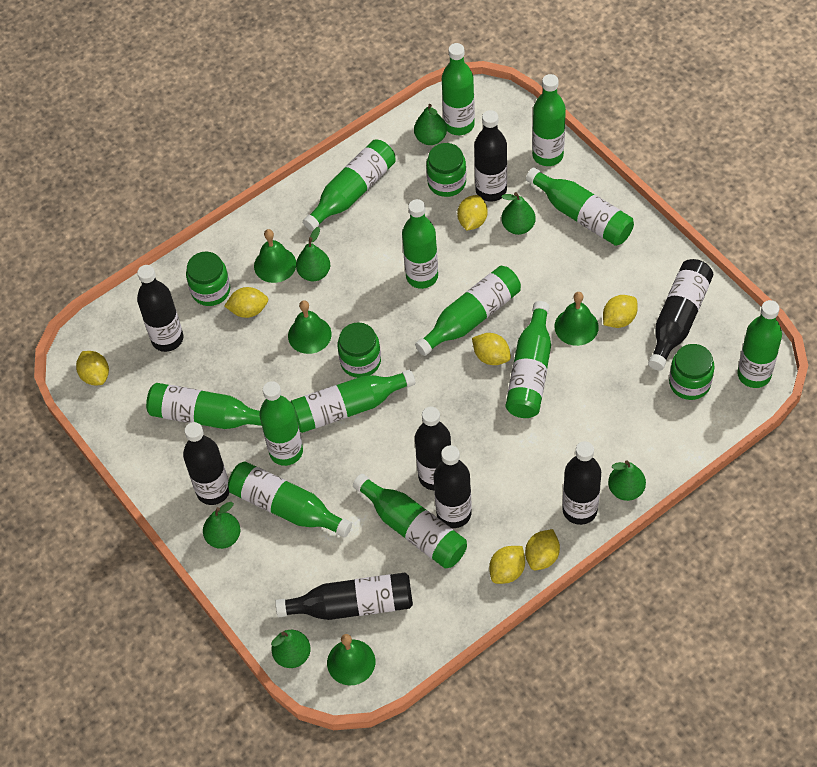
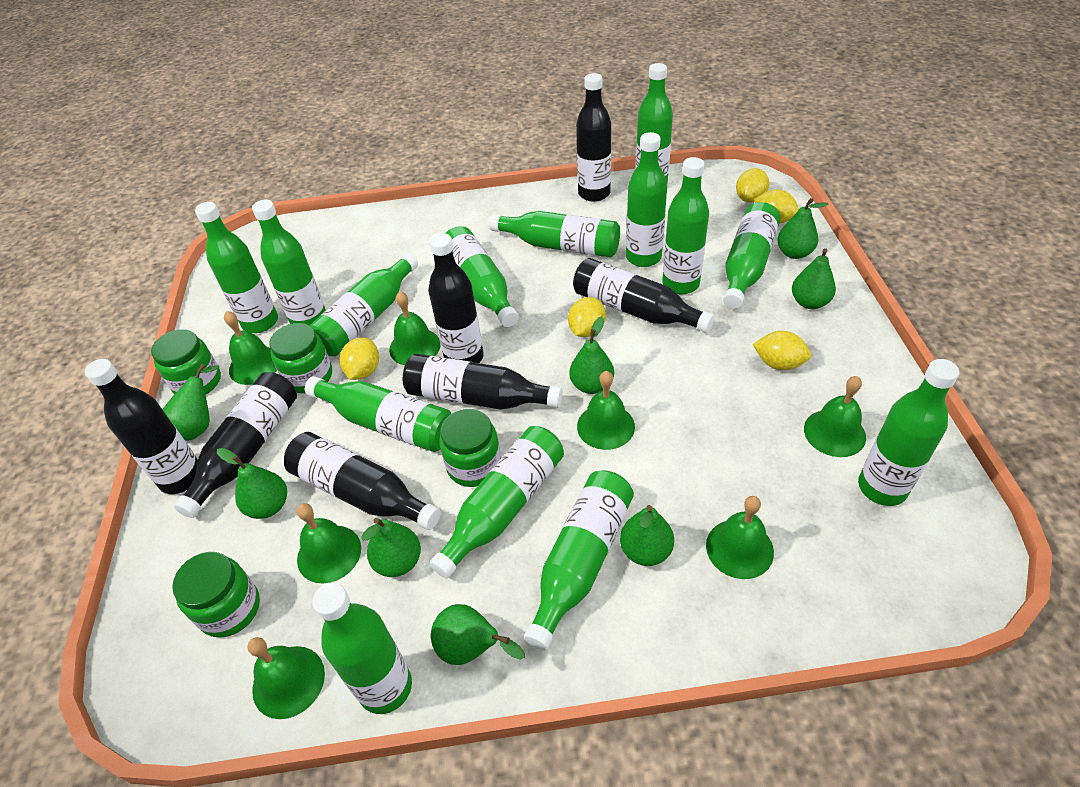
black bottle: 8 -> 7
green bell: 4 -> 7
green bottle: 13 -> 14
green pear: 6 -> 8
yellow lemon: 7 -> 5

